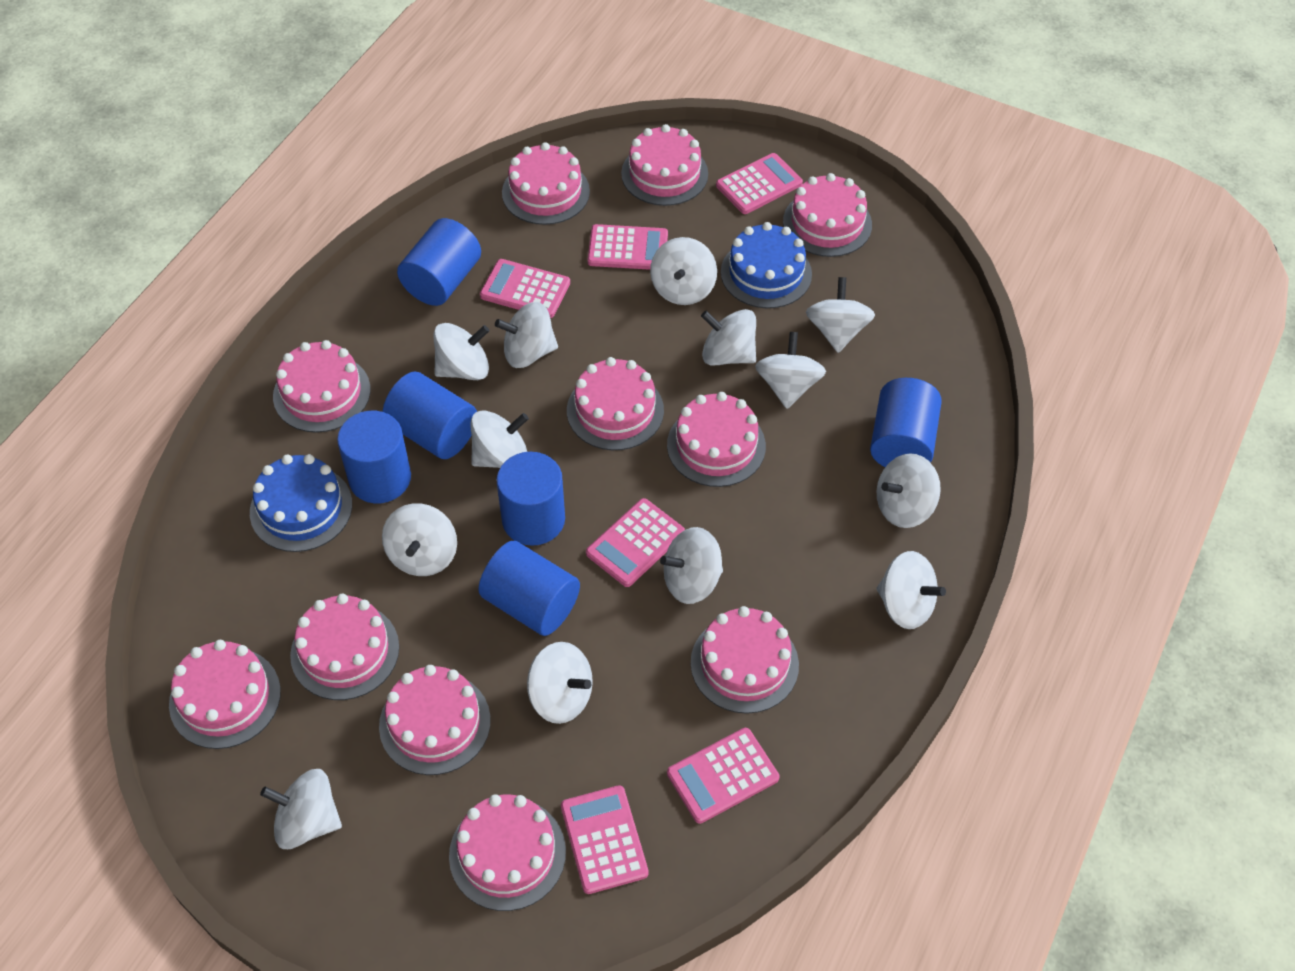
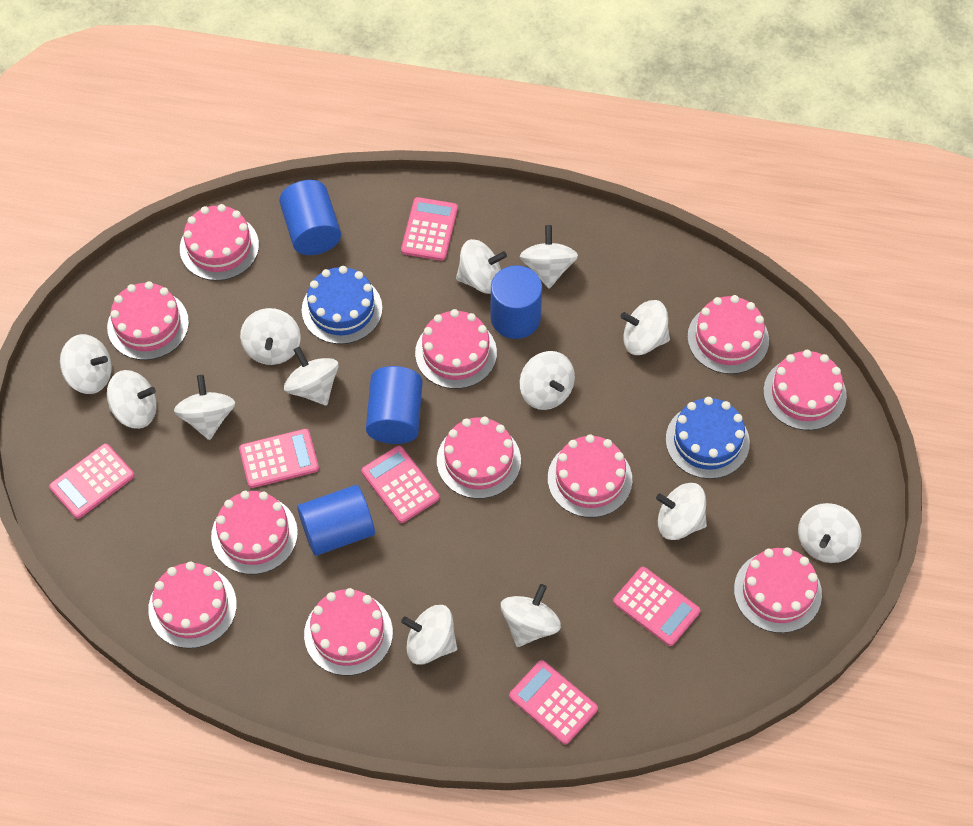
blue cylinder: 6 -> 4

